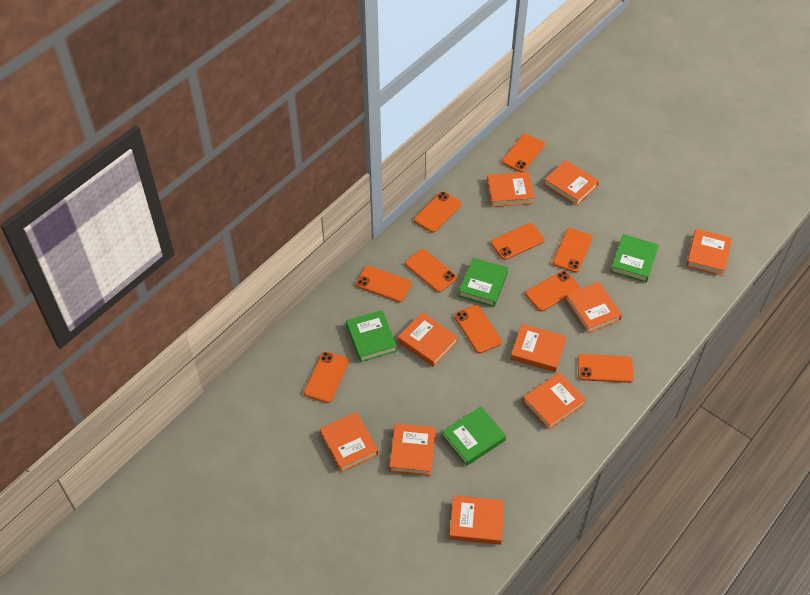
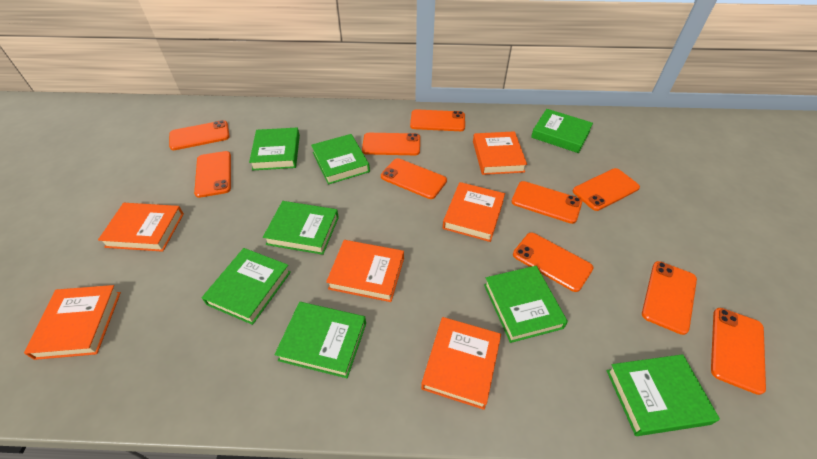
green book: 4 -> 8
orange book: 10 -> 6

